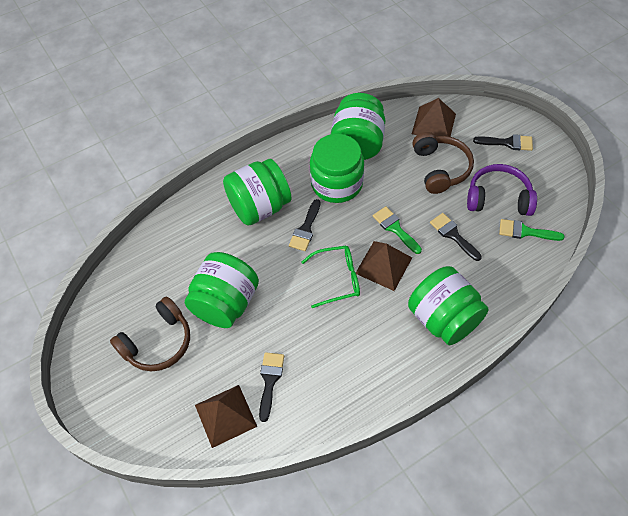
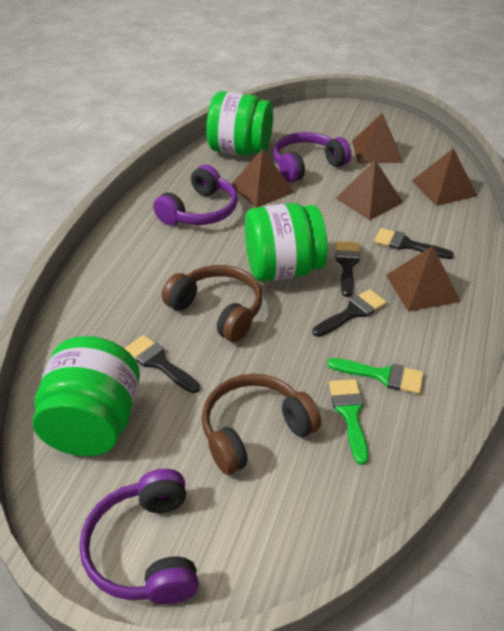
brown pyramid: 3 -> 5
green glasses: 1 -> 0
green jar: 5 -> 3
purple headphones: 1 -> 3

